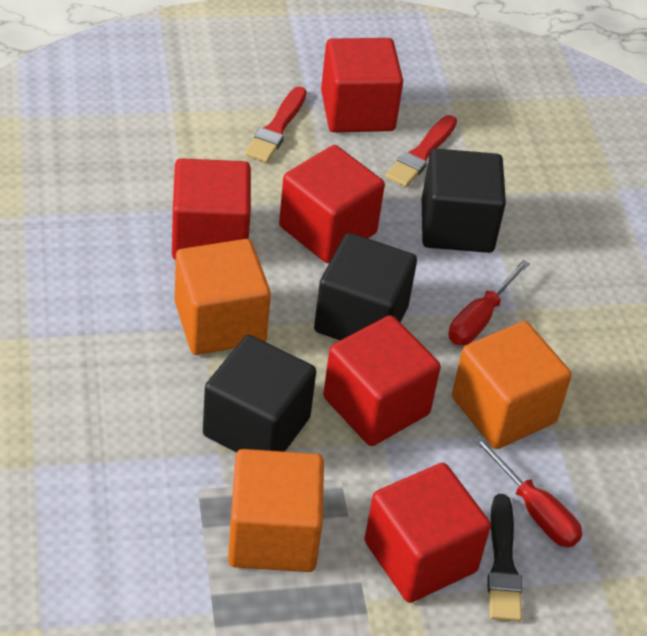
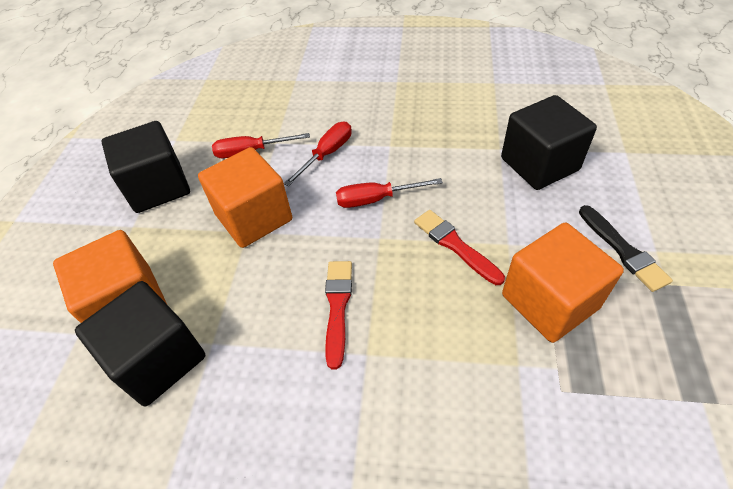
red cube: 5 -> 0
red screwdriver: 2 -> 3

